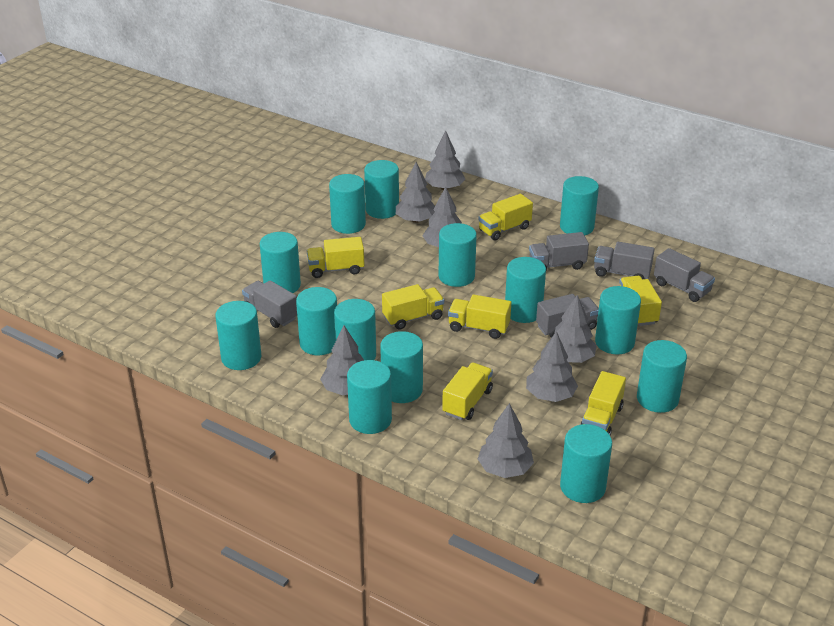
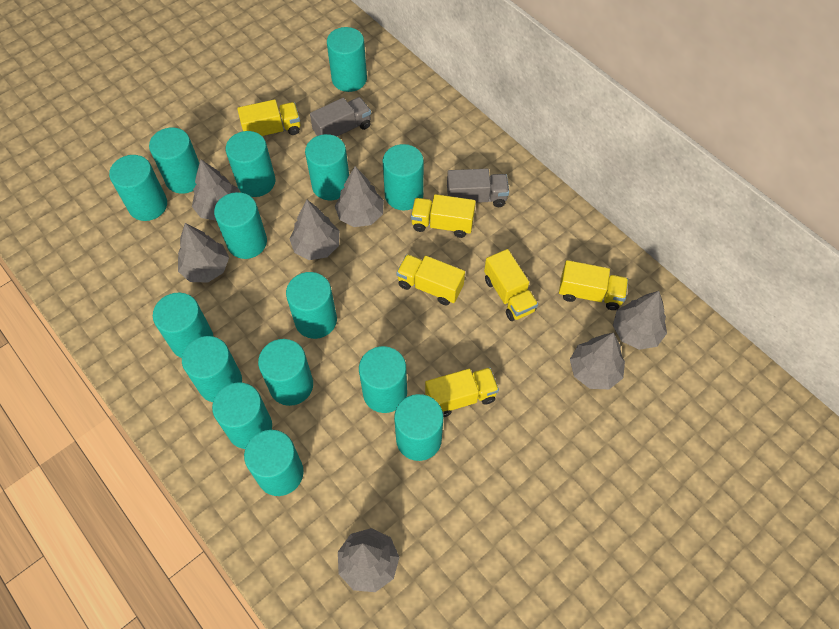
grey truck: 5 -> 2
turquoise cylinder: 14 -> 15
yellow truck: 7 -> 6

